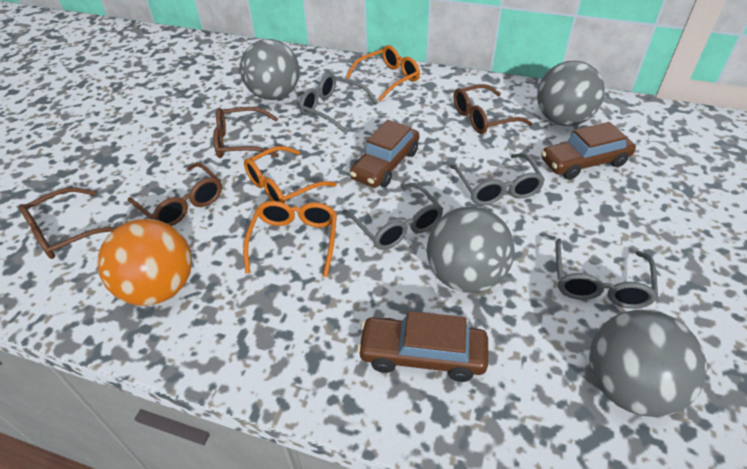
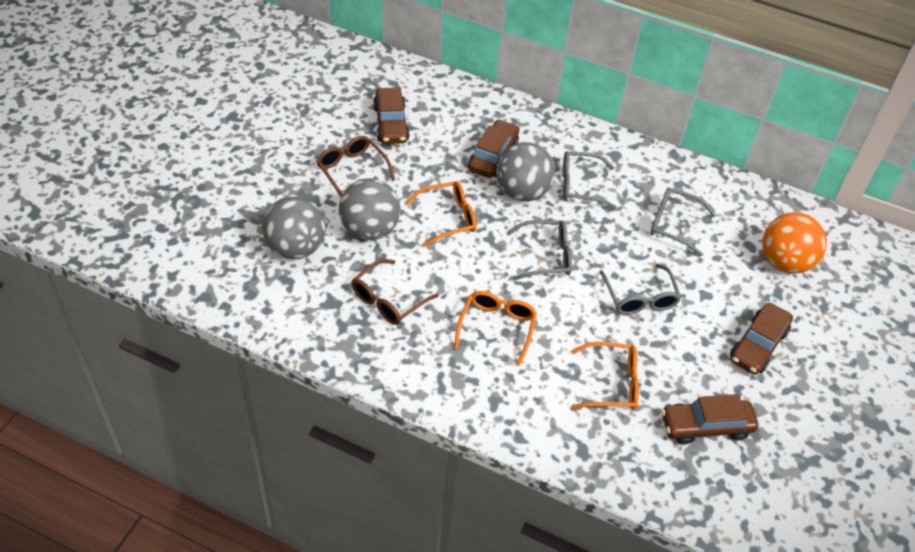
brown car: 3 -> 4
brown glasses: 4 -> 2
grey ball: 4 -> 3

